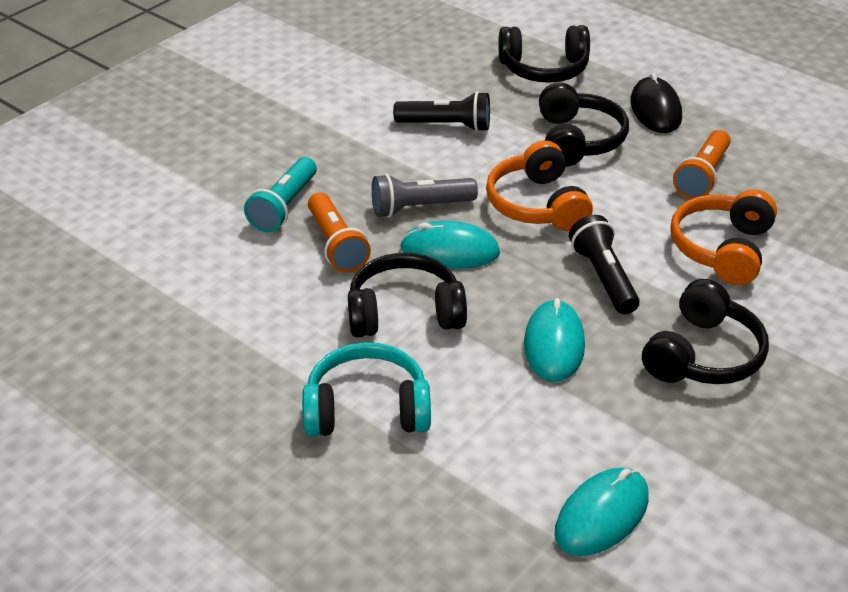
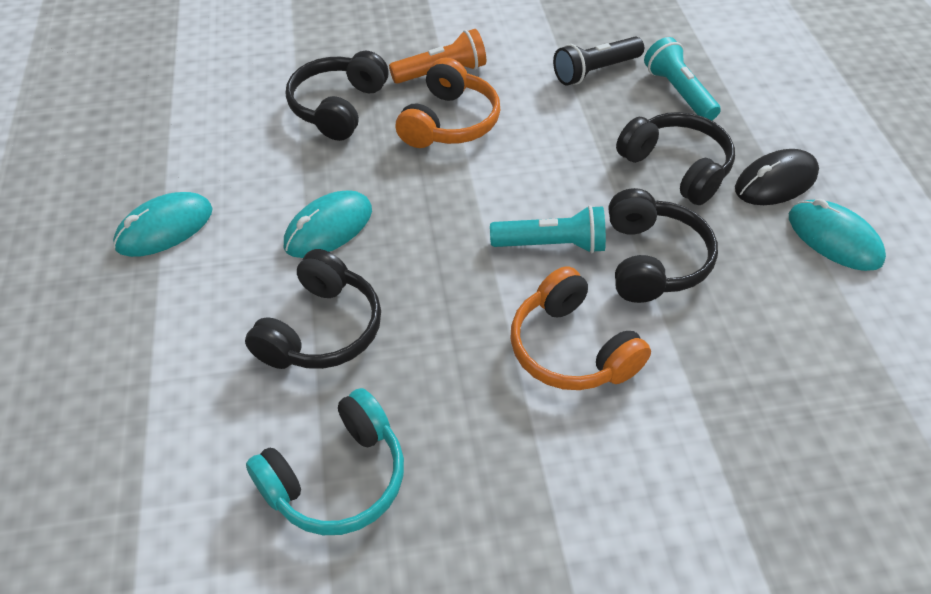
black flashlight: 2 -> 1
grey flashlight: 1 -> 0
orange flashlight: 2 -> 1
turquoise flashlight: 1 -> 2

